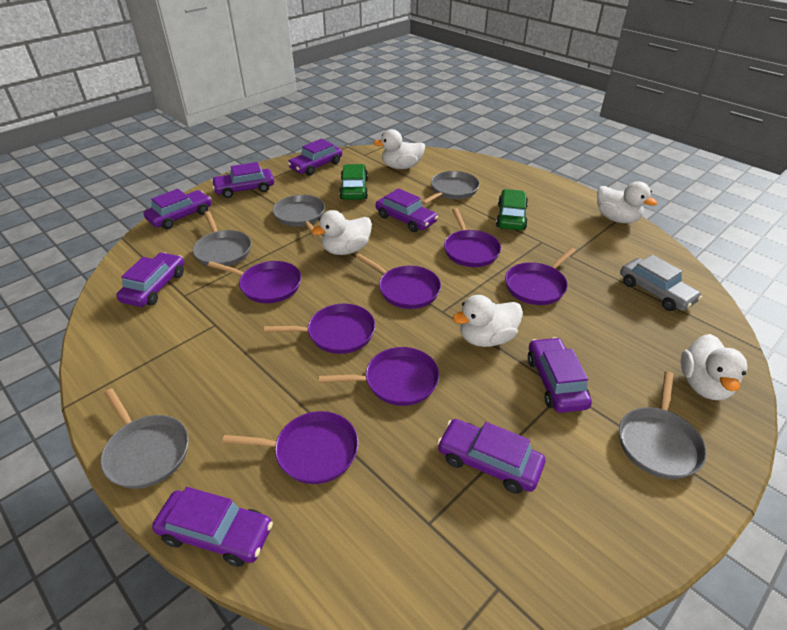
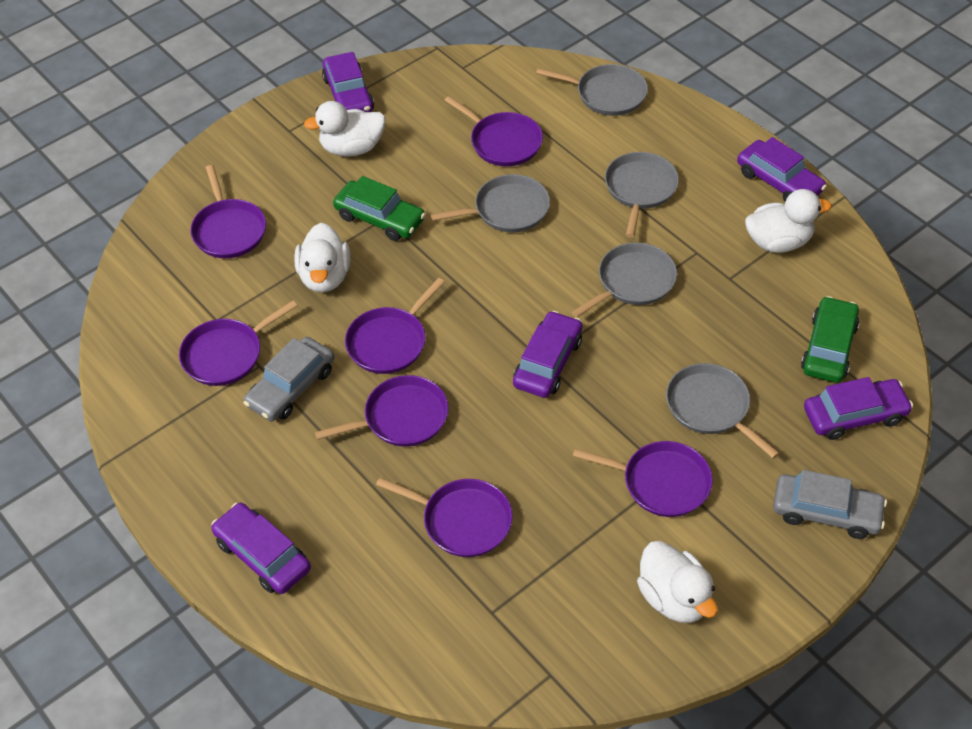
grey car: 1 -> 2
purple car: 8 -> 5
white duck: 5 -> 4

